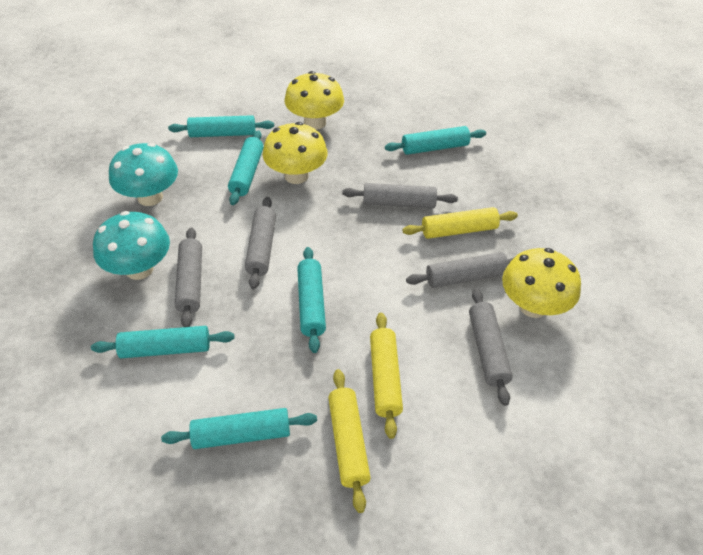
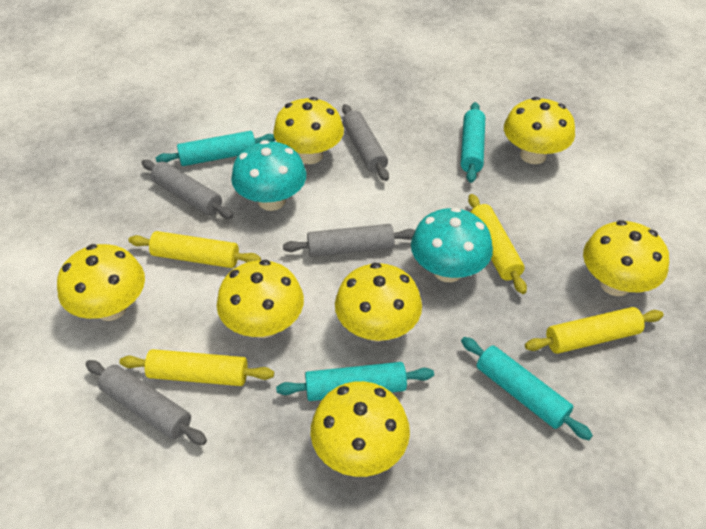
grey rolling pin: 5 -> 4
turquoise rolling pin: 6 -> 4
yellow mushroom: 3 -> 7
yellow rolling pin: 3 -> 4

